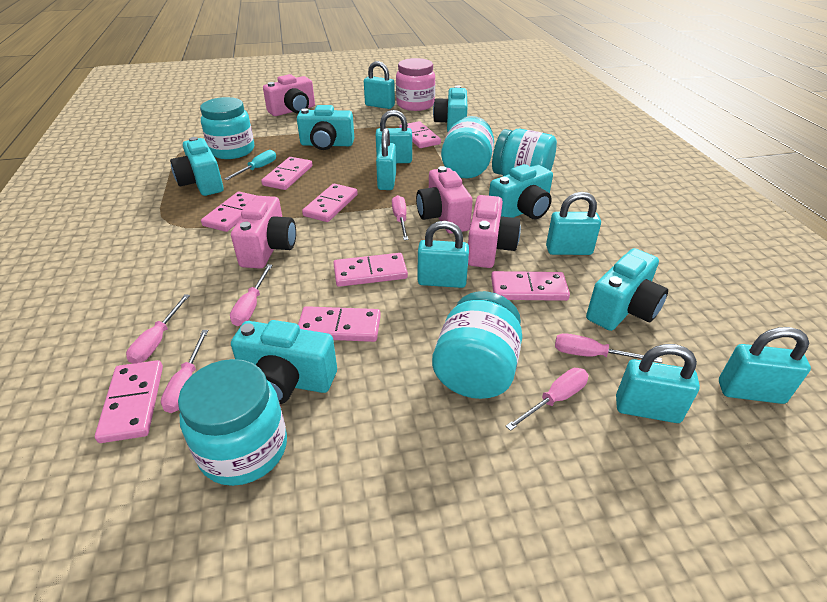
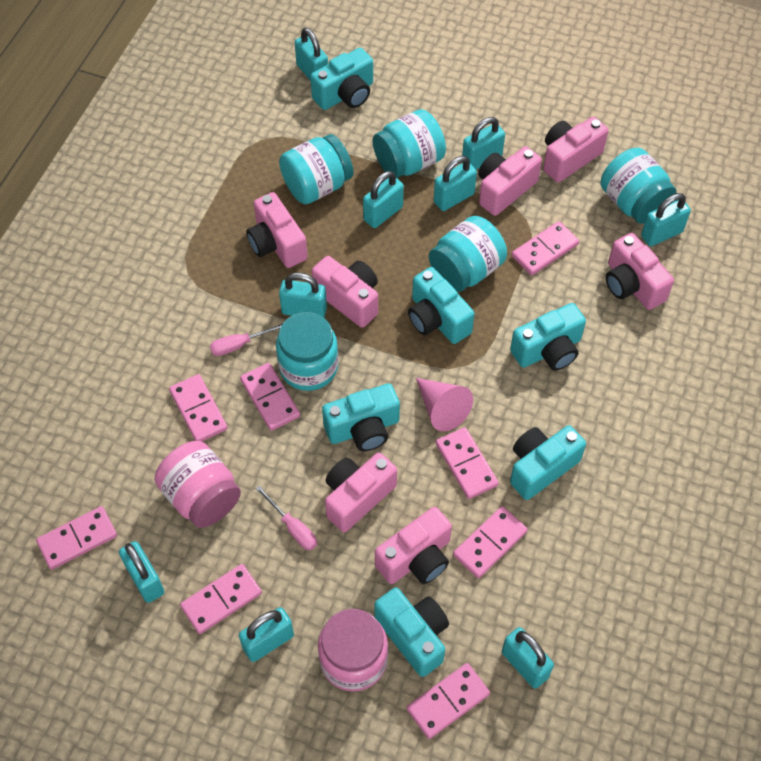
pink camera: 4 -> 7
pink cone: 0 -> 1
pink jar: 1 -> 2
pink screwdriver: 6 -> 2
turquoise padlock: 7 -> 9
turquoise screwdriver: 1 -> 0

